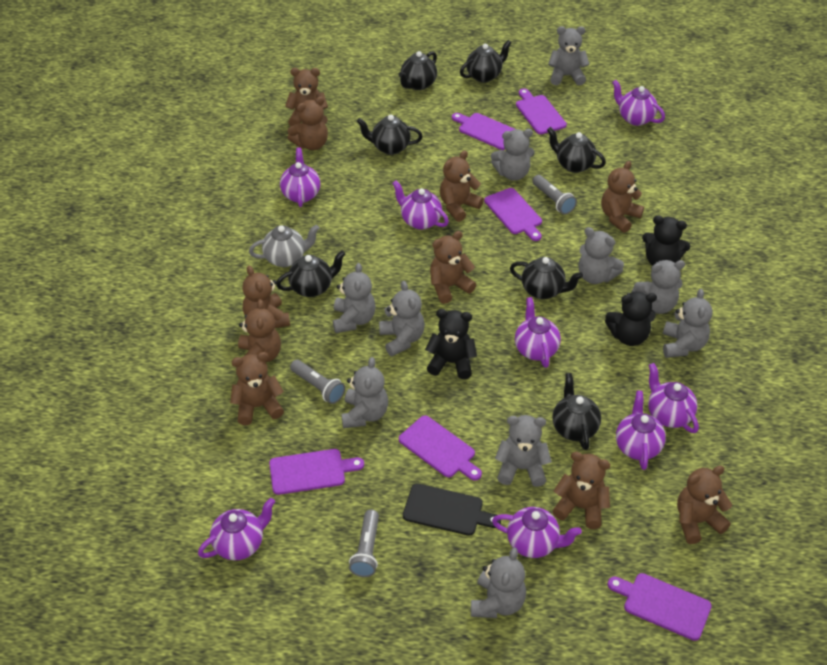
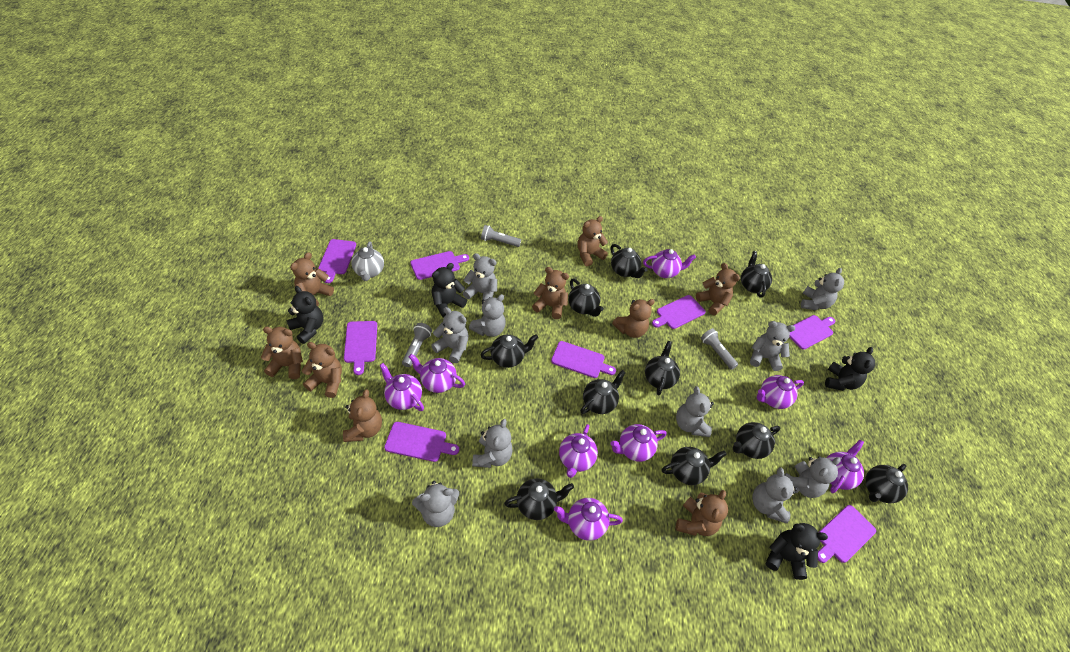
black cutting board: 1 -> 0
black teapot: 7 -> 10
black teddy bear: 3 -> 4
brown teddy bear: 10 -> 9
purple cutting board: 6 -> 8

